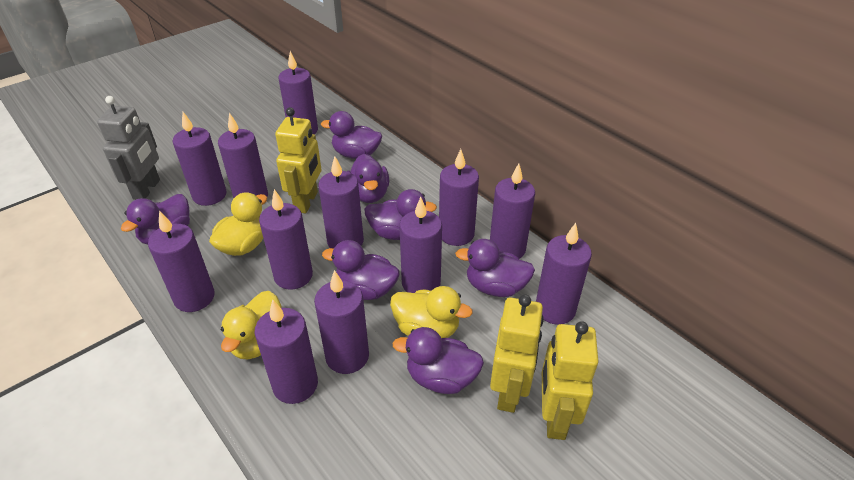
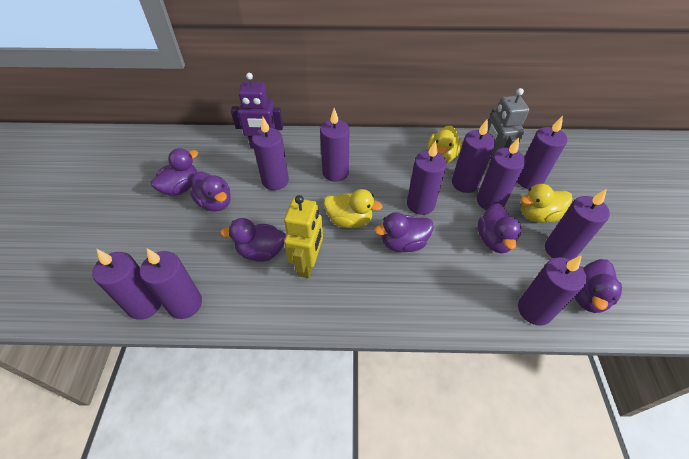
purple candle: 12 -> 10
purple duck: 7 -> 6
purple robot: 0 -> 1
yellow robot: 3 -> 1

